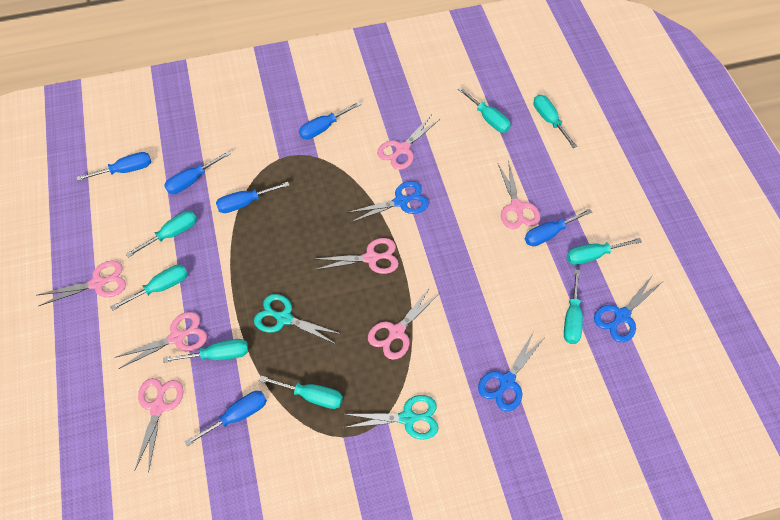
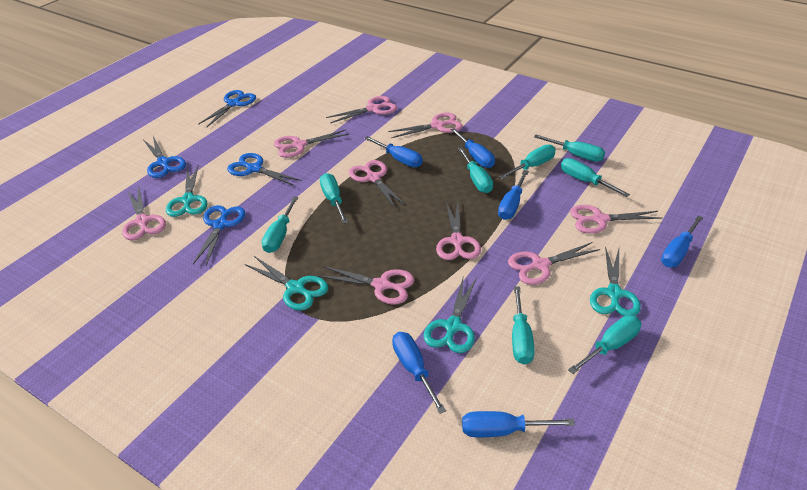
blue scissors: 3 -> 4
pink scissors: 7 -> 9
turquoise scissors: 2 -> 4

